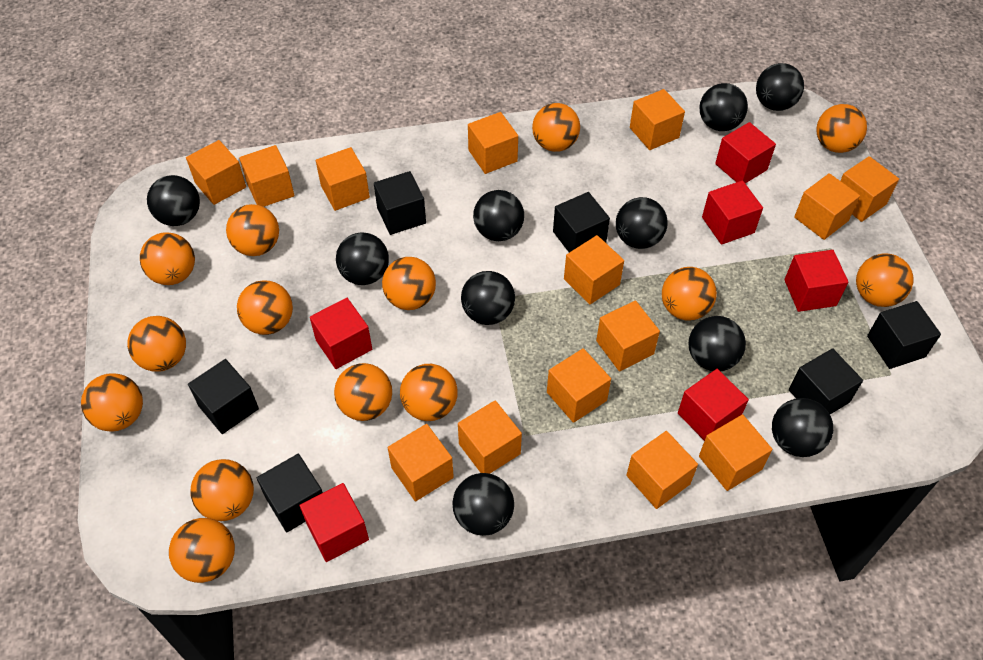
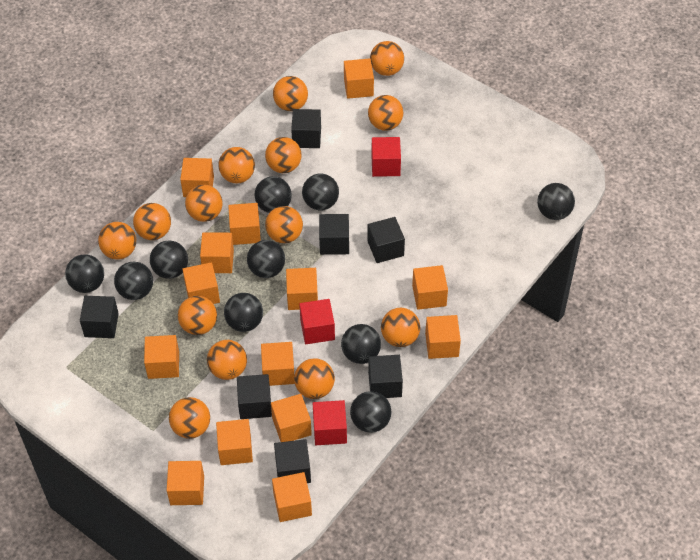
black cube: 6 -> 7
red cube: 6 -> 3

